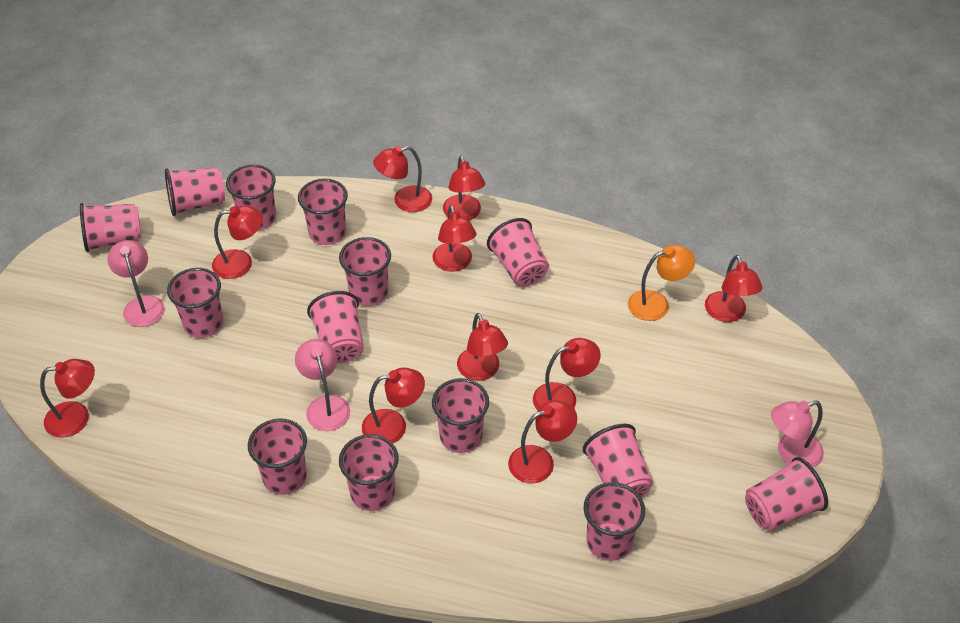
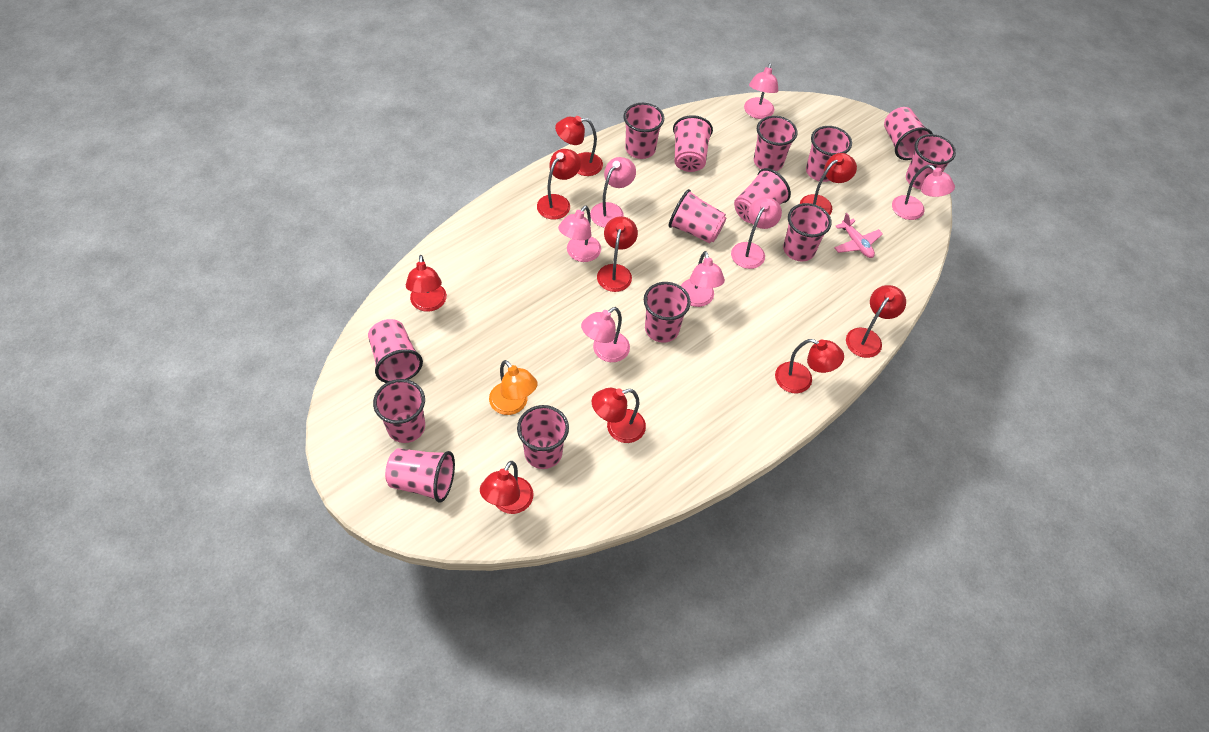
pink lamp: 3 -> 7
pink plane: 0 -> 1
red lamp: 10 -> 9

